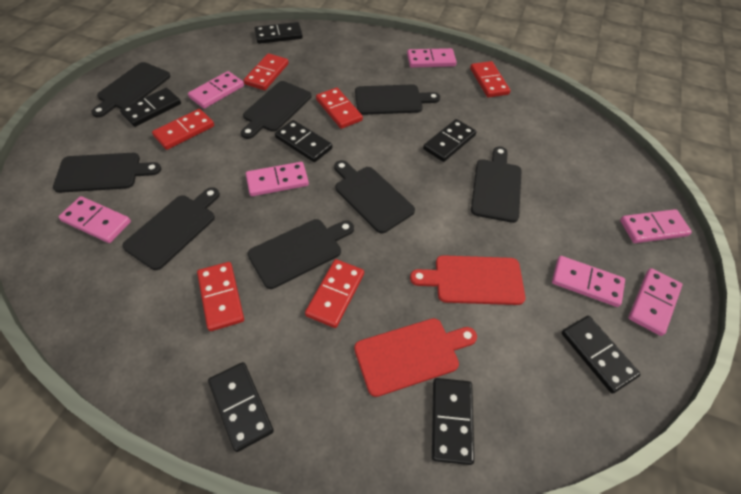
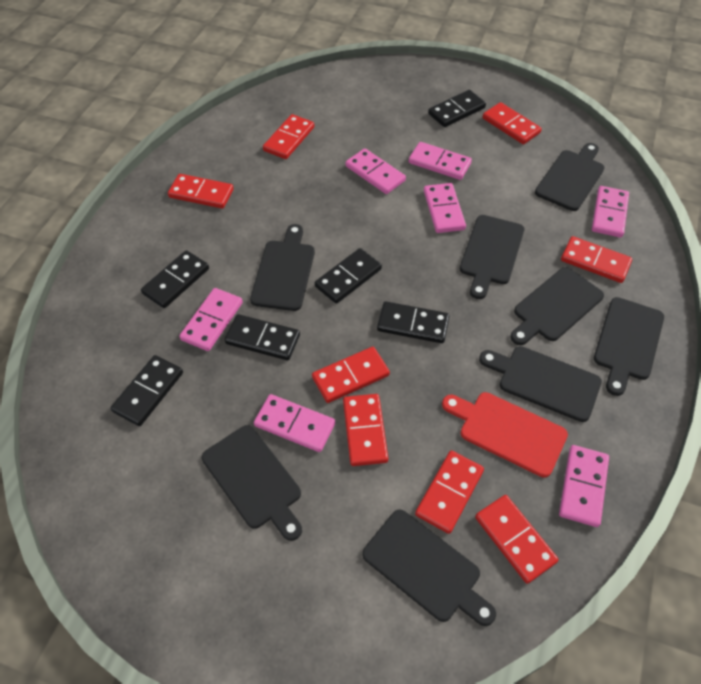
black domino: 7 -> 6
red cutting board: 2 -> 1
red domino: 6 -> 8

